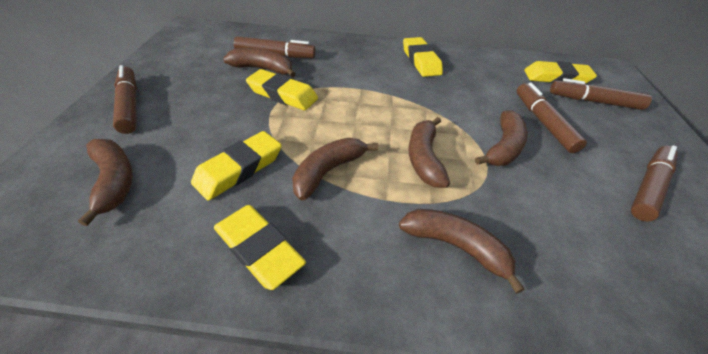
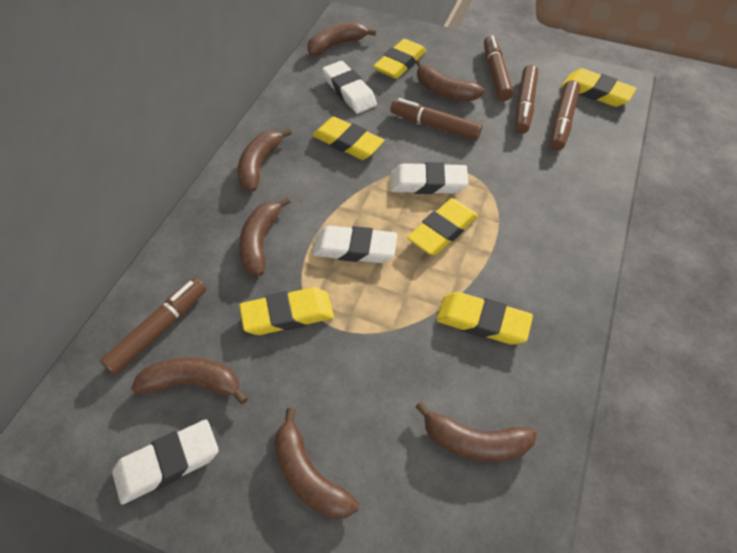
brown banana: 6 -> 7
white eraser: 0 -> 4
yellow eraser: 5 -> 6

